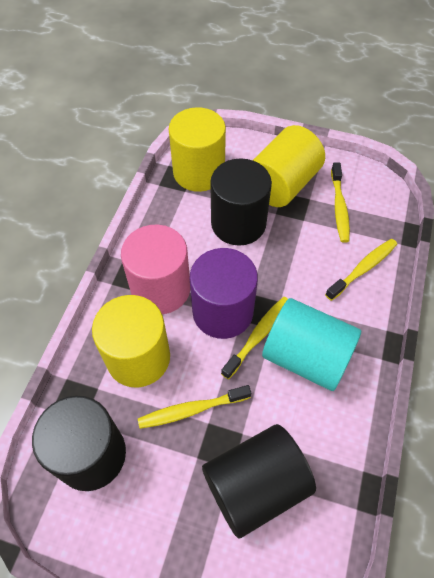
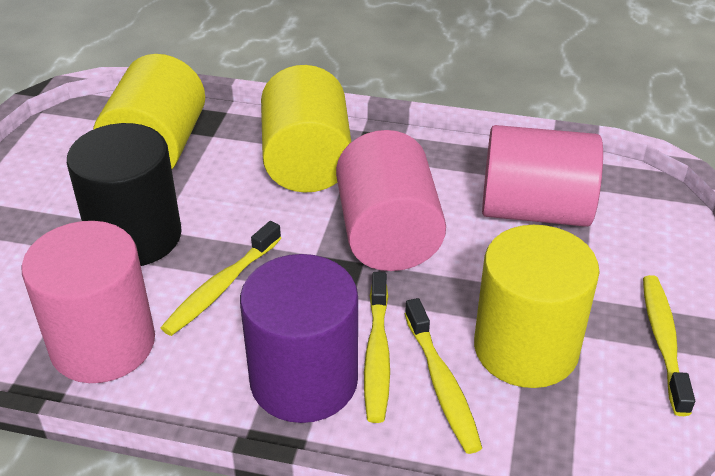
black cylinder: 3 -> 1
pink cylinder: 1 -> 3
turquoise cylinder: 1 -> 0

